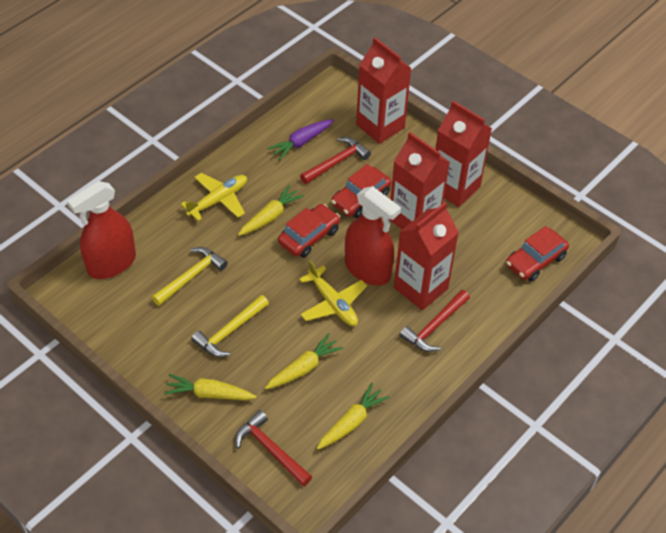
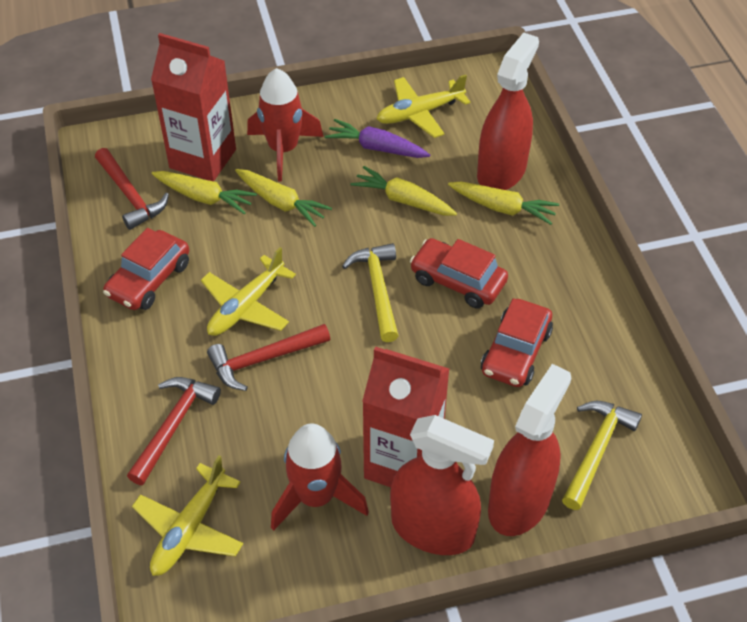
red carton: 4 -> 2
red rocket: 0 -> 2
red spray bottle: 2 -> 3
yellow plane: 2 -> 3

